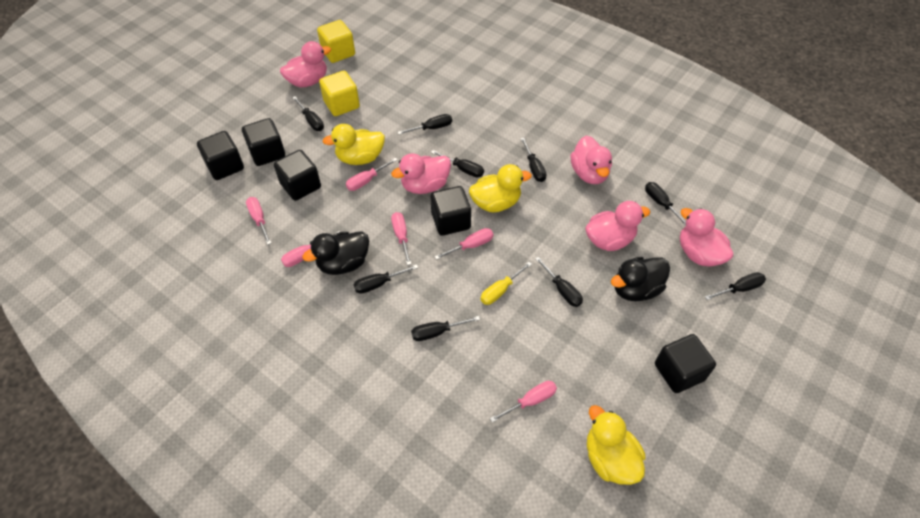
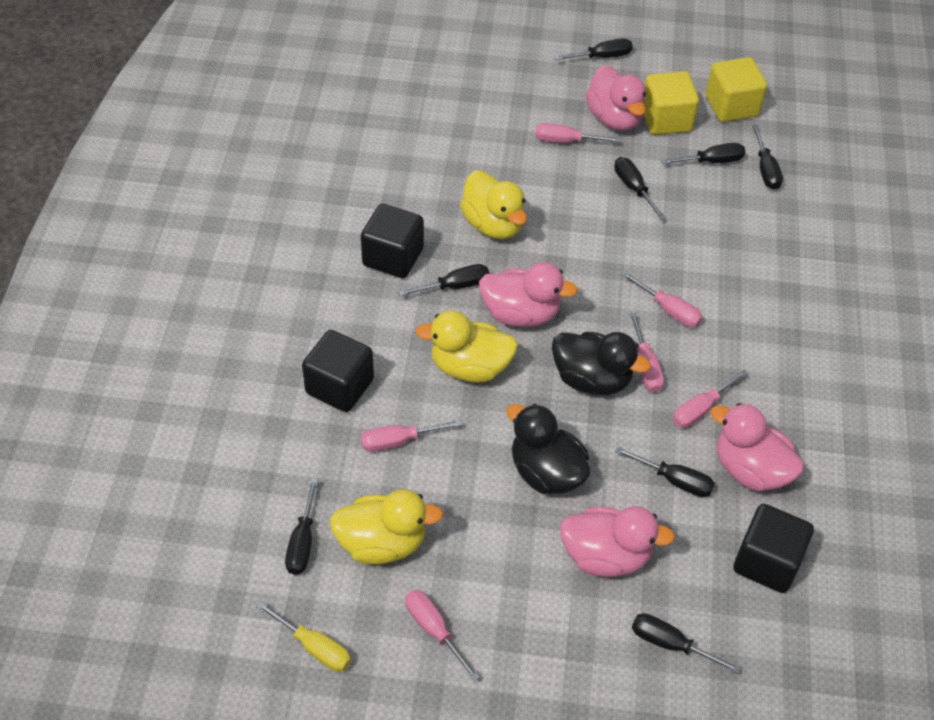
black cube: 5 -> 3
black screwdriver: 9 -> 8
pink duck: 5 -> 4

